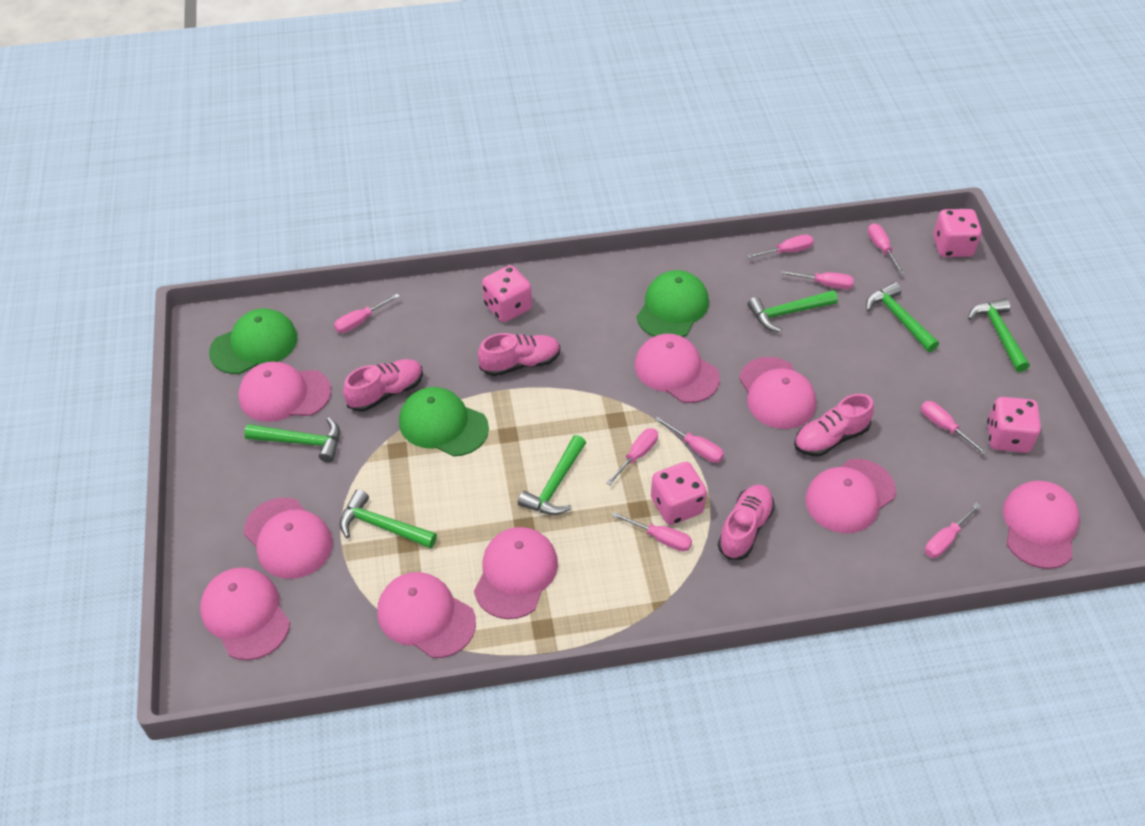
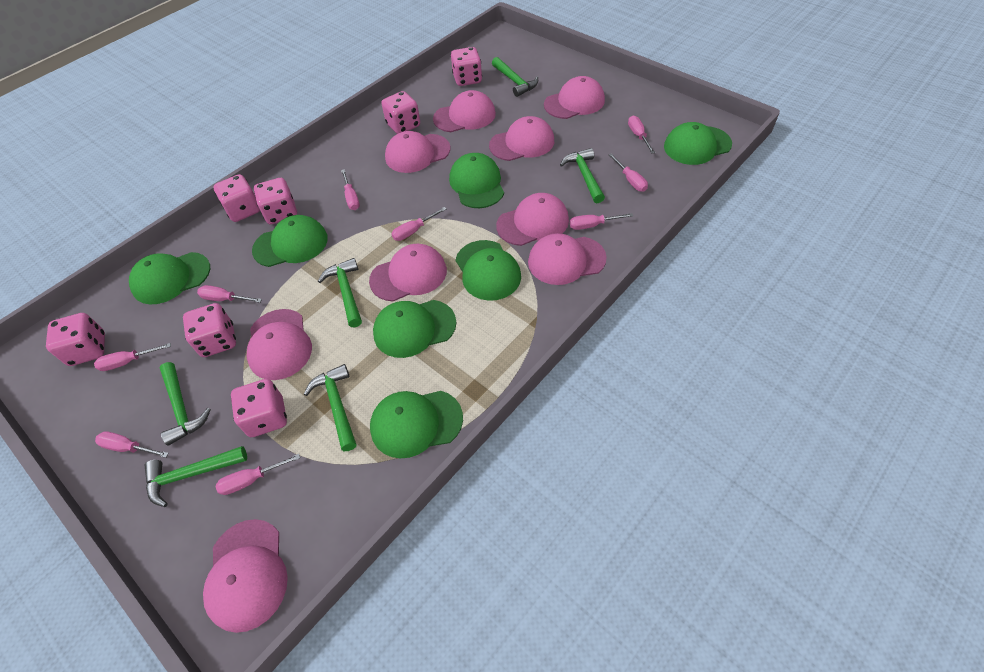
green cap: 3 -> 7
pink dice: 4 -> 7
pink shoe: 4 -> 0

